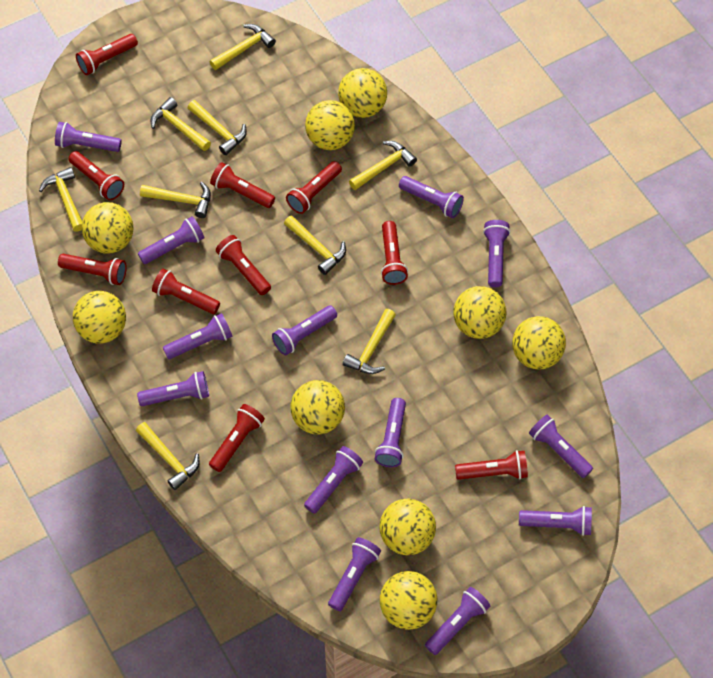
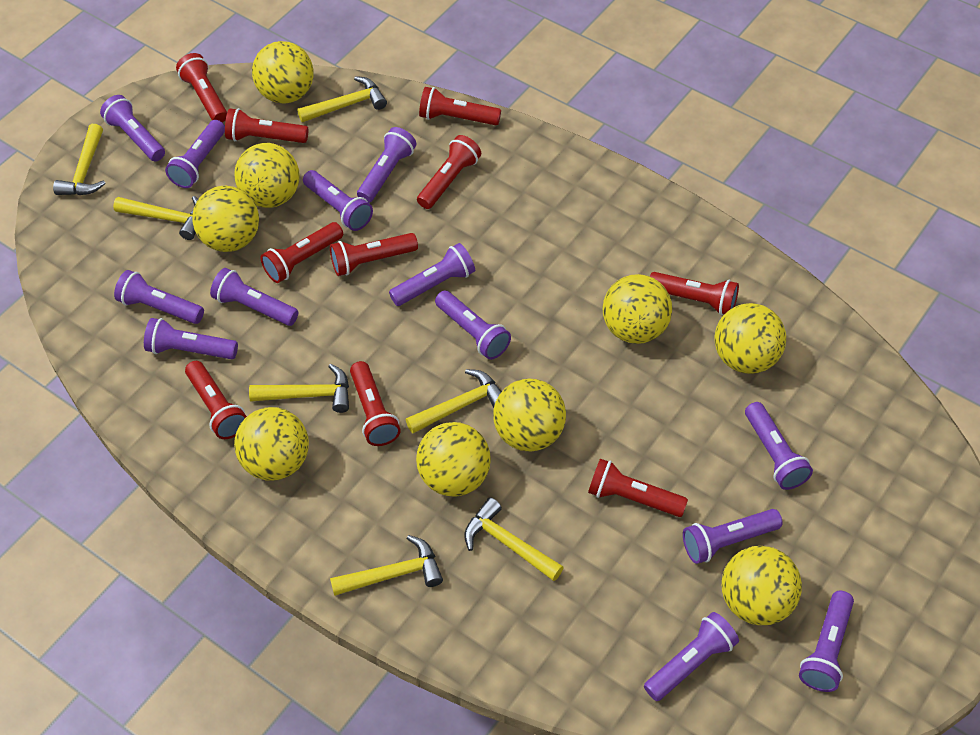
yellow hammer: 9 -> 7

